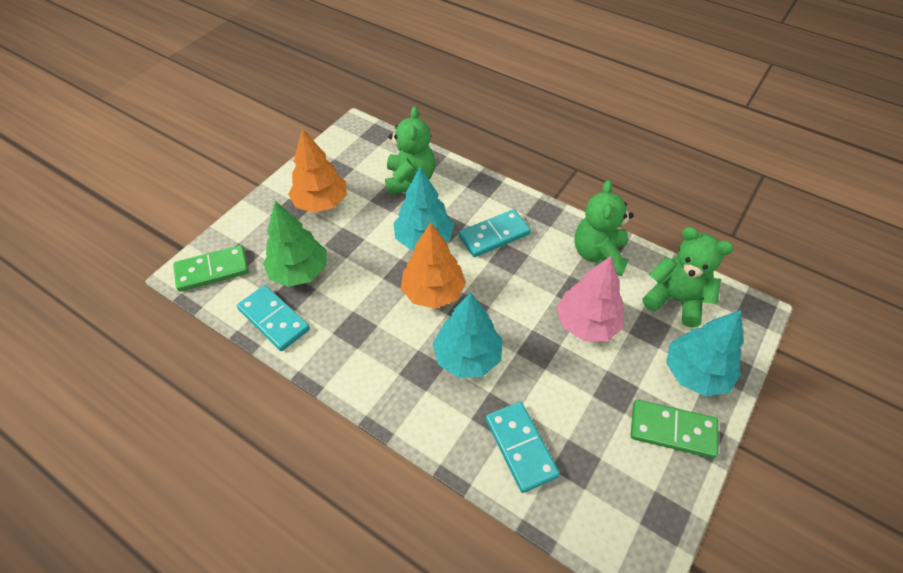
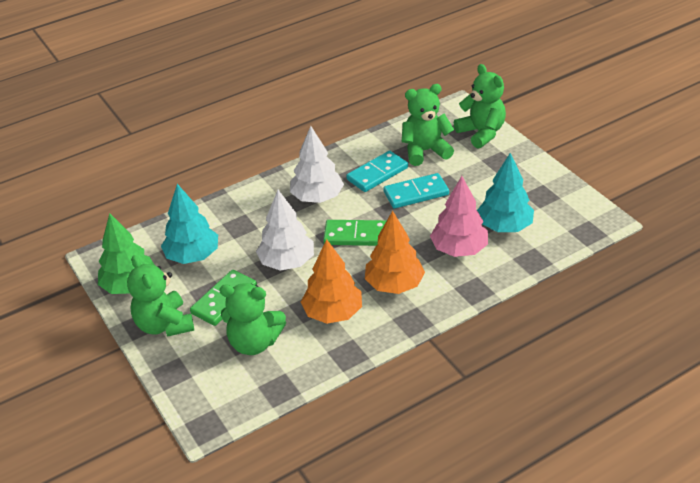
green teddy bear: 3 -> 4
turquoise domino: 3 -> 2
turquoise tree: 3 -> 2
white tree: 0 -> 2

